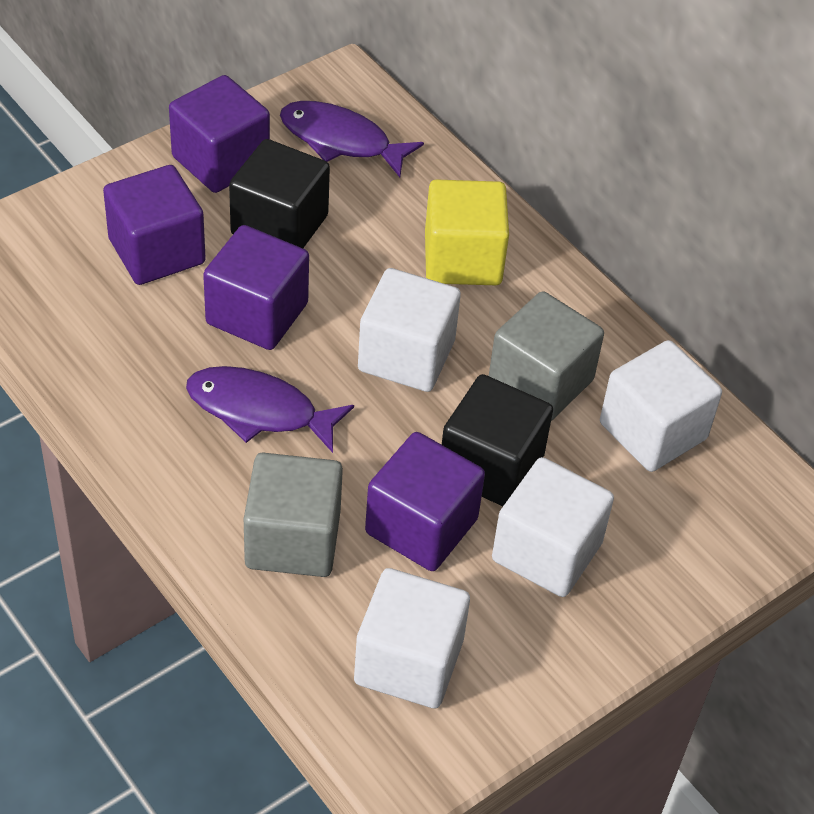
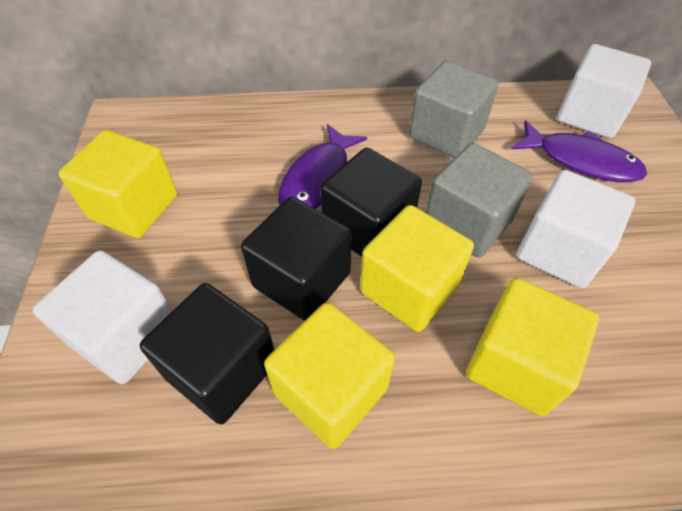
black cube: 2 -> 3
purple cube: 4 -> 0
white cube: 4 -> 3
yellow cube: 1 -> 4

